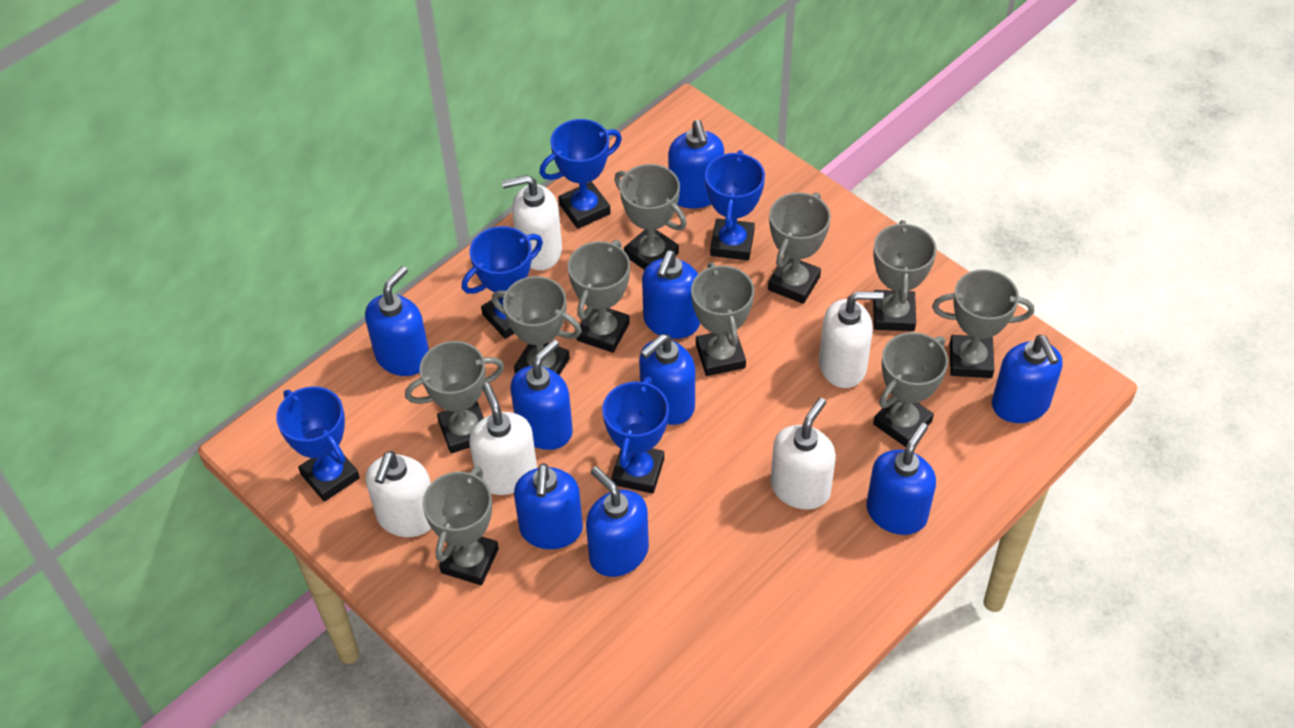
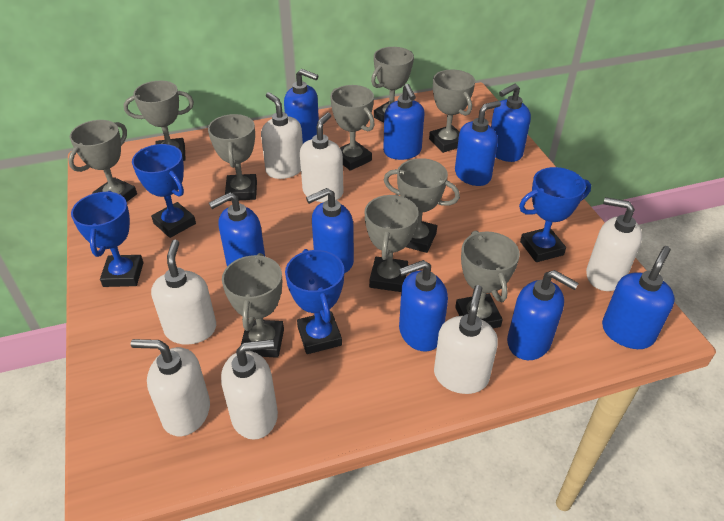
blue trophy: 5 -> 4
white soap dispenser: 5 -> 7

